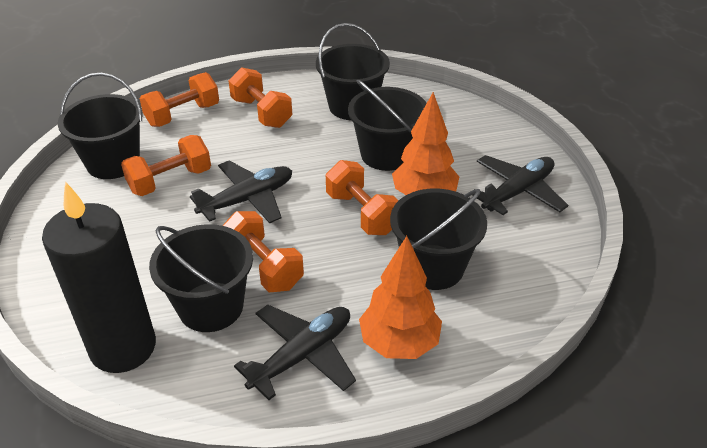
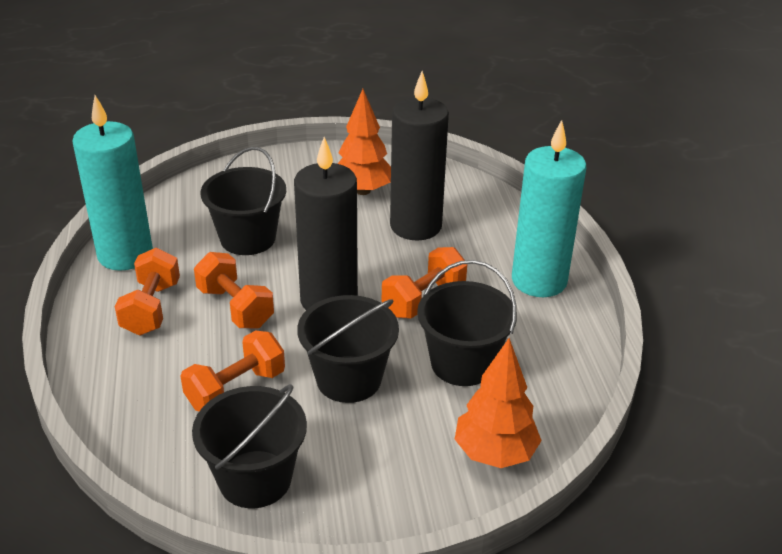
black bucket: 5 -> 4
black candle: 1 -> 2
black plane: 3 -> 0
orange dumbbell: 5 -> 4
turquoise candle: 0 -> 2

